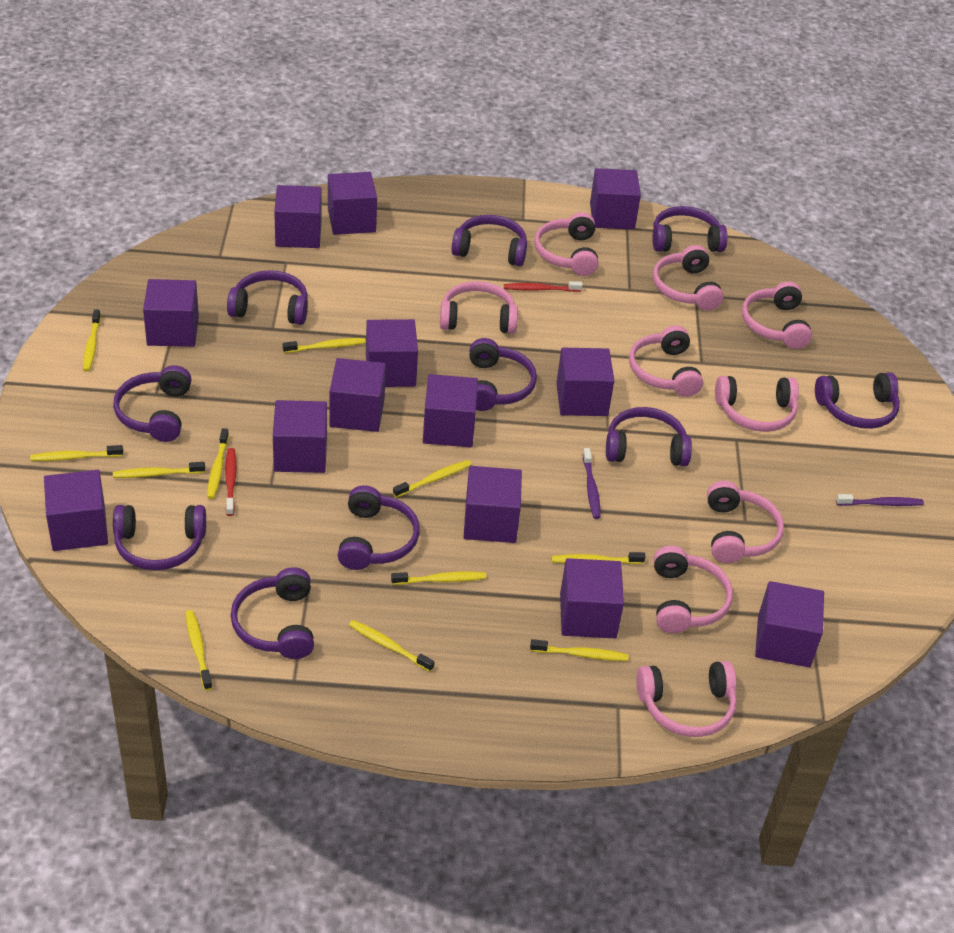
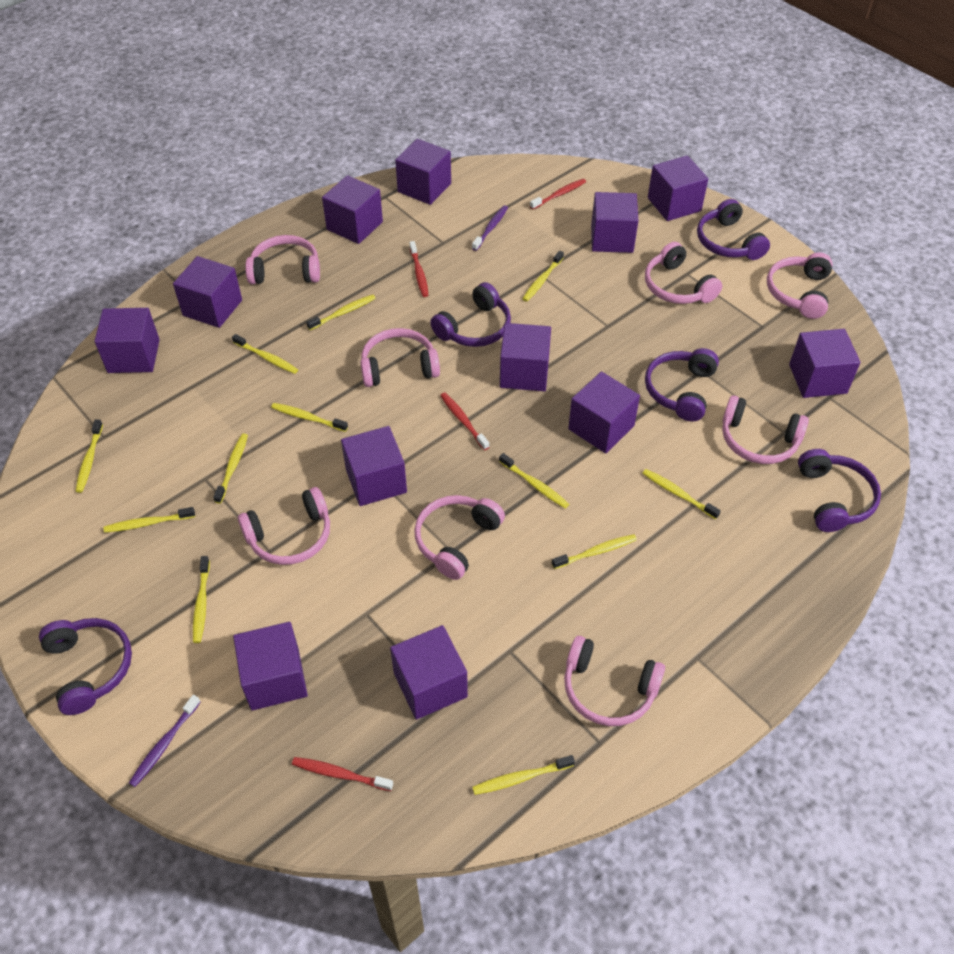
pink headphones: 9 -> 8
purple cube: 13 -> 12
purple headphones: 10 -> 5
red toothbrush: 2 -> 4
yellow toothbrush: 11 -> 12

